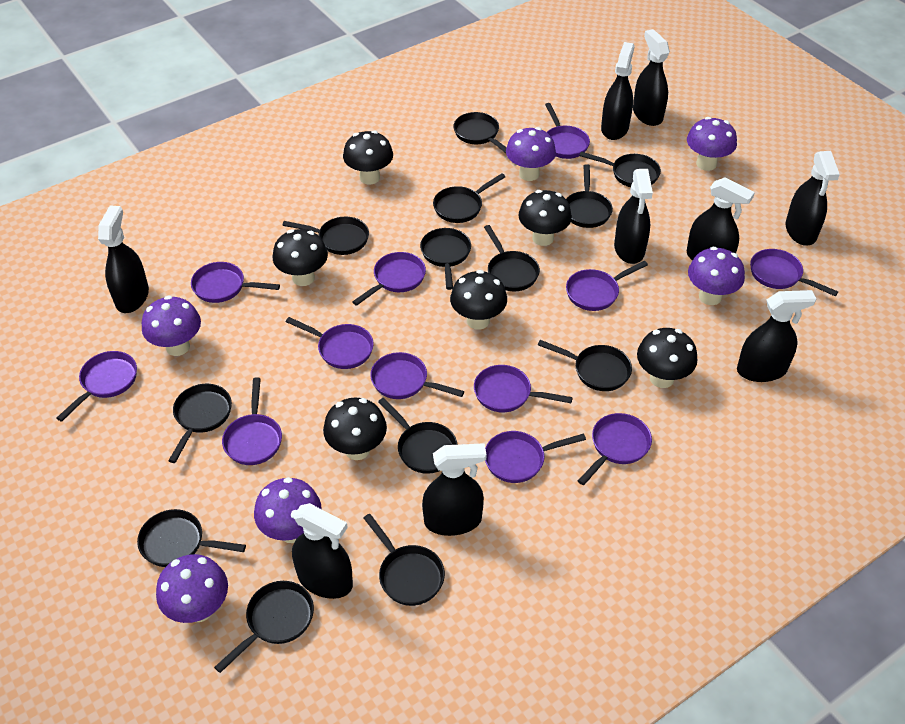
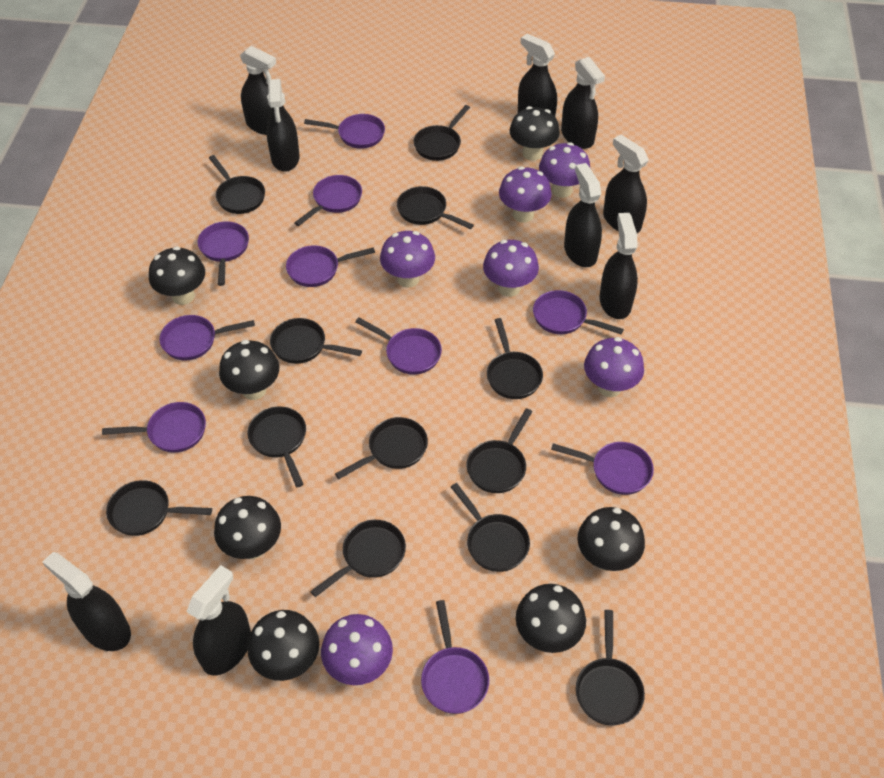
black mushroom: 6 -> 7
black pan: 13 -> 12
purple pan: 12 -> 10

